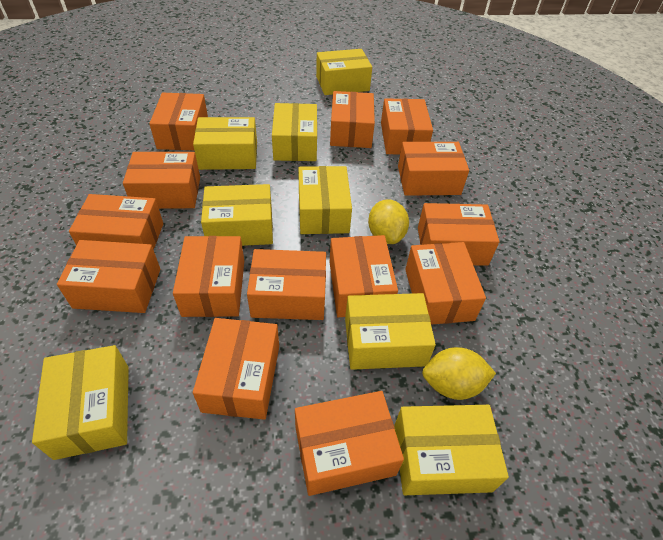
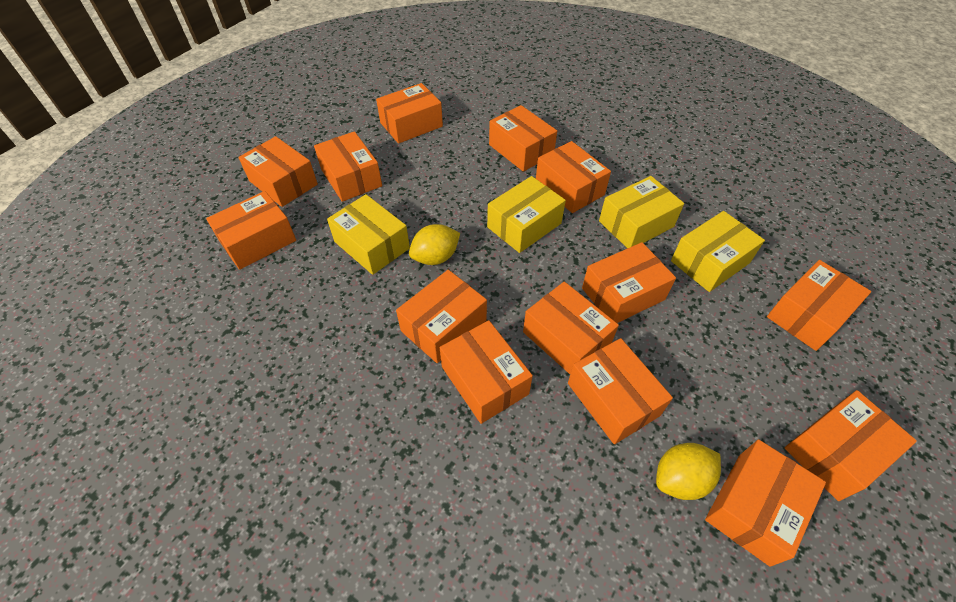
yellow box: 8 -> 4

